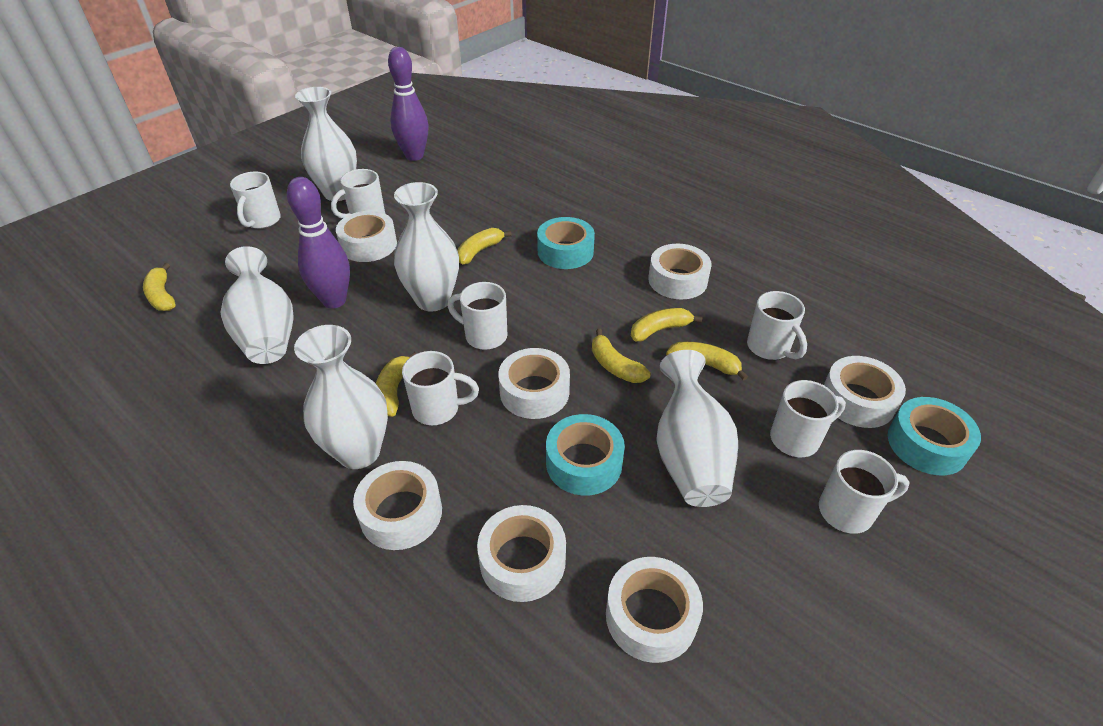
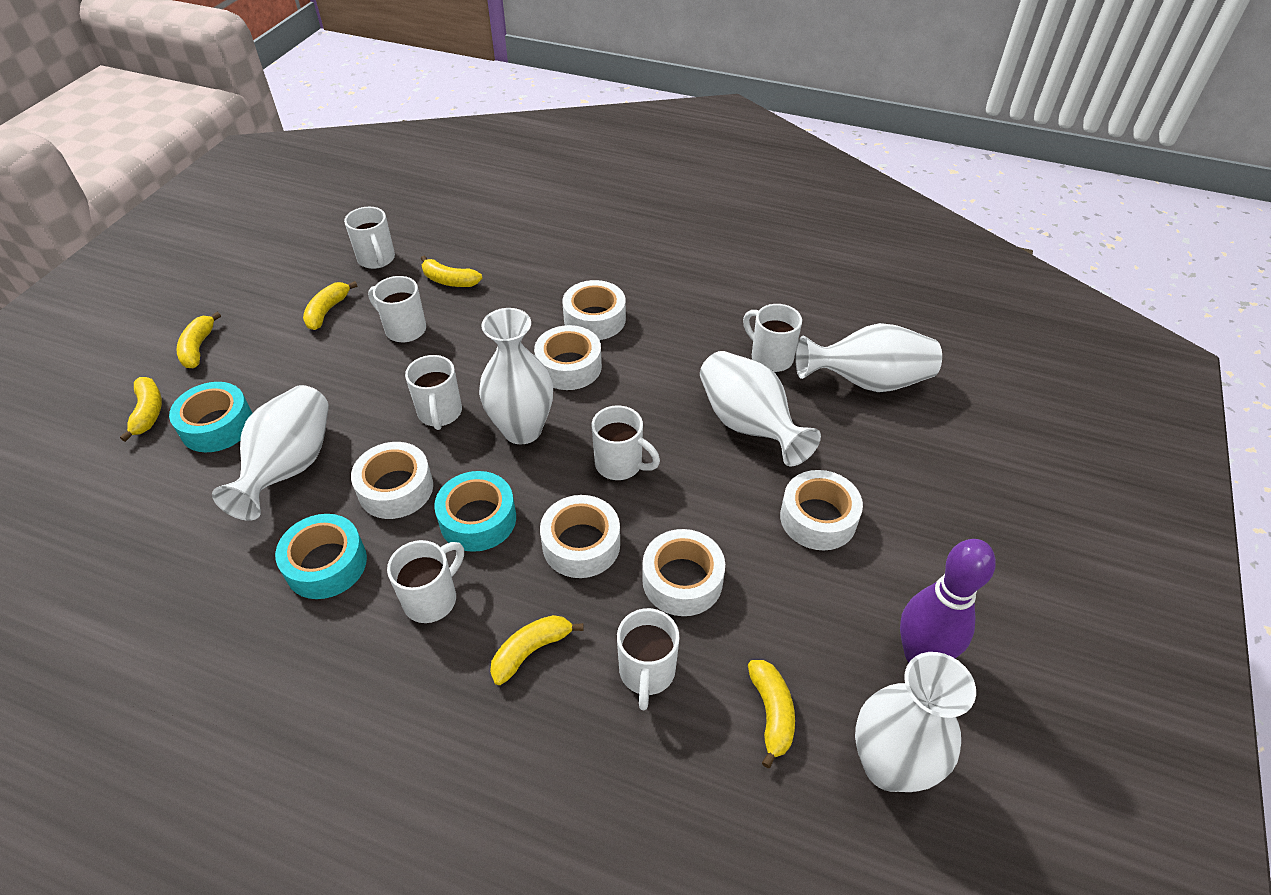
purple bowling pin: 2 -> 1
white tape: 7 -> 6

